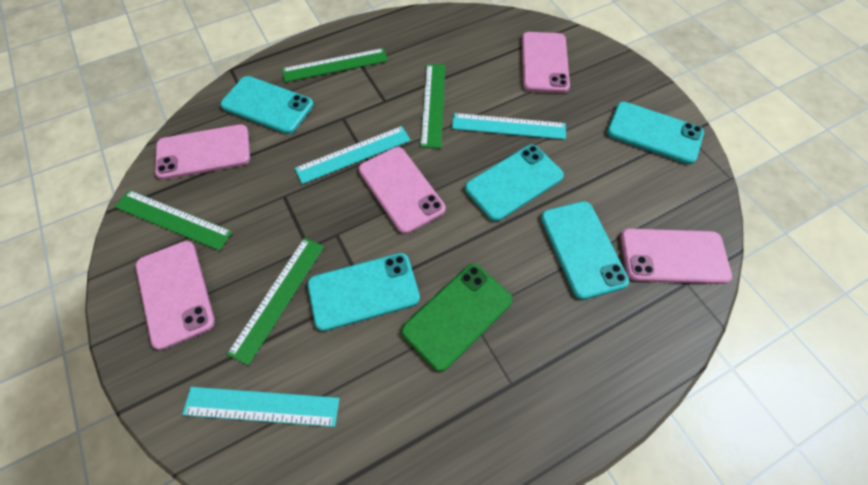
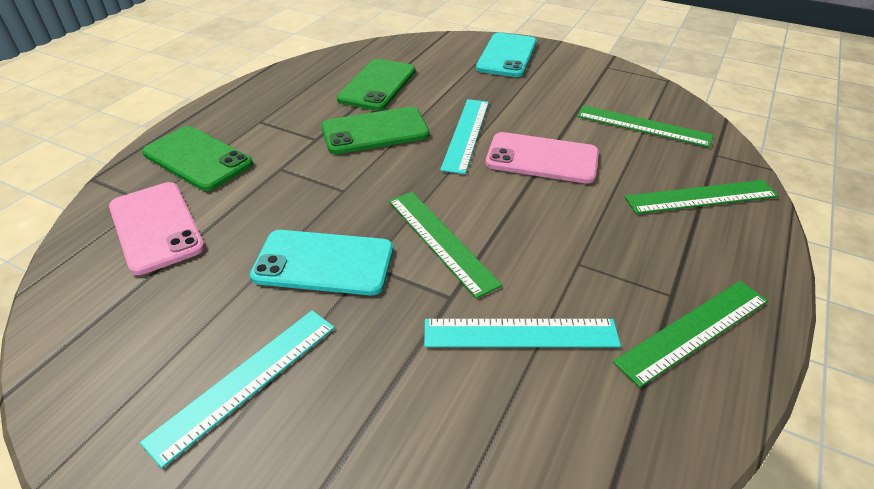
green phone: 1 -> 3
pink phone: 5 -> 2
turquoise phone: 5 -> 2

